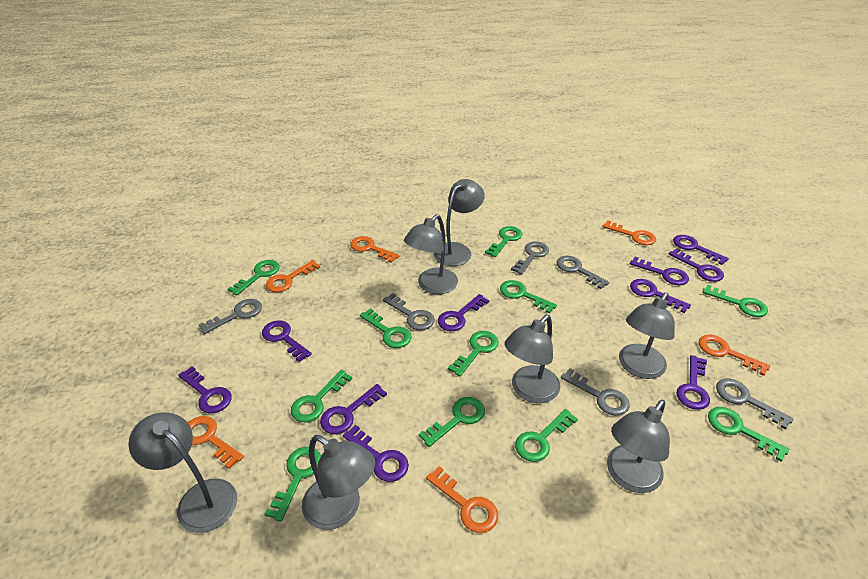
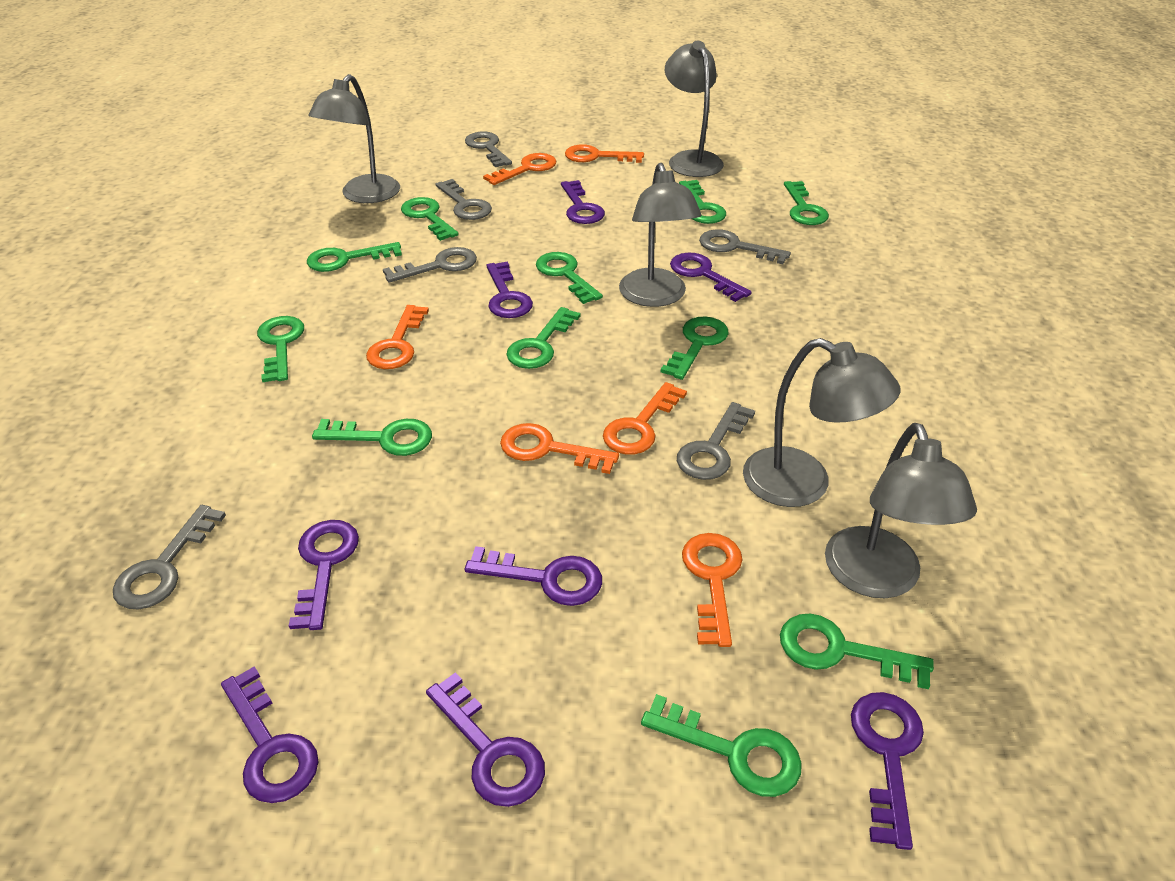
grey lamp: 7 -> 5
purple key: 10 -> 8

